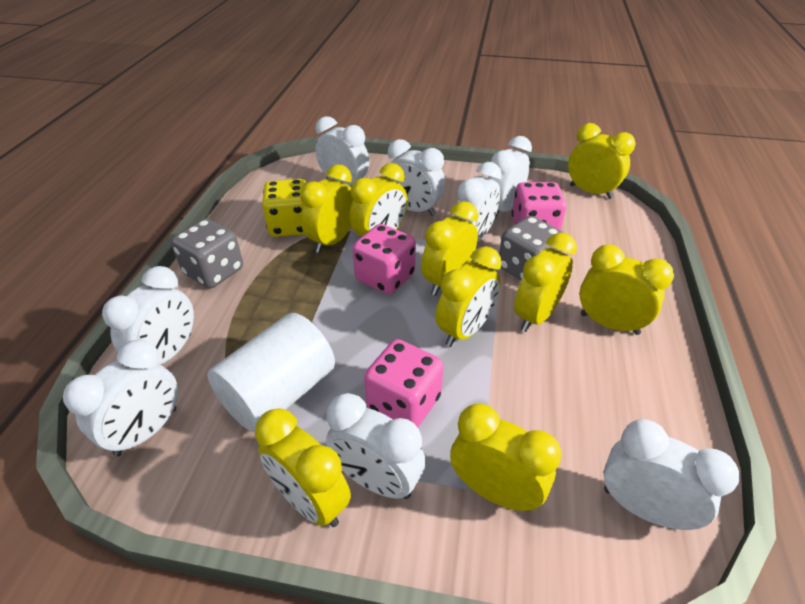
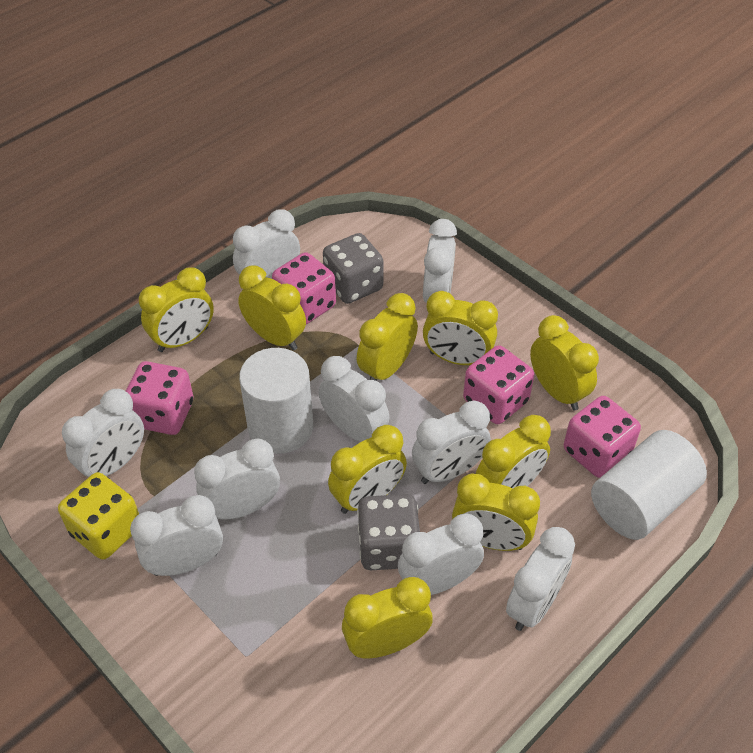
pink dice: 3 -> 4
white clock: 8 -> 9
white cylinder: 1 -> 2

